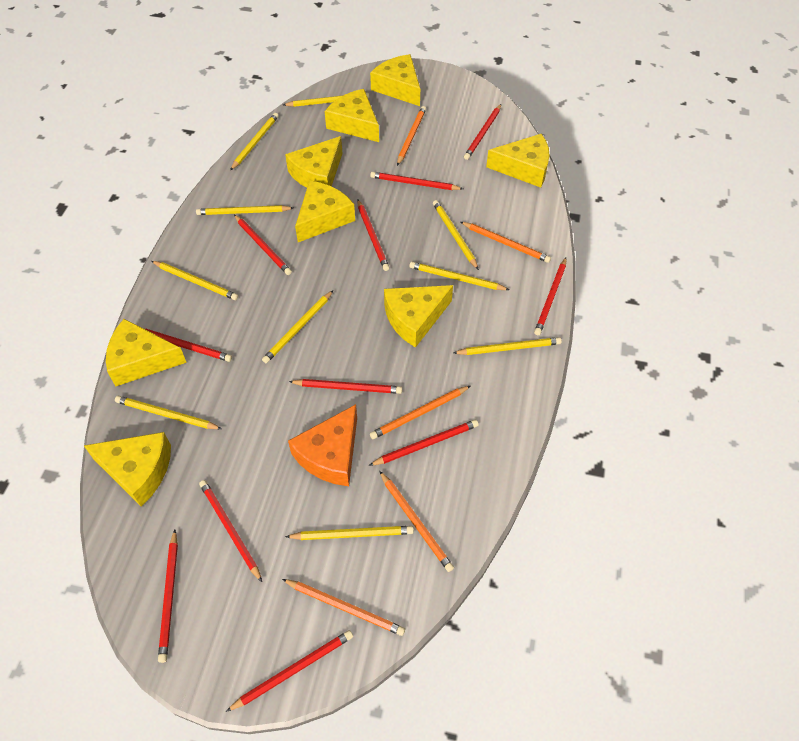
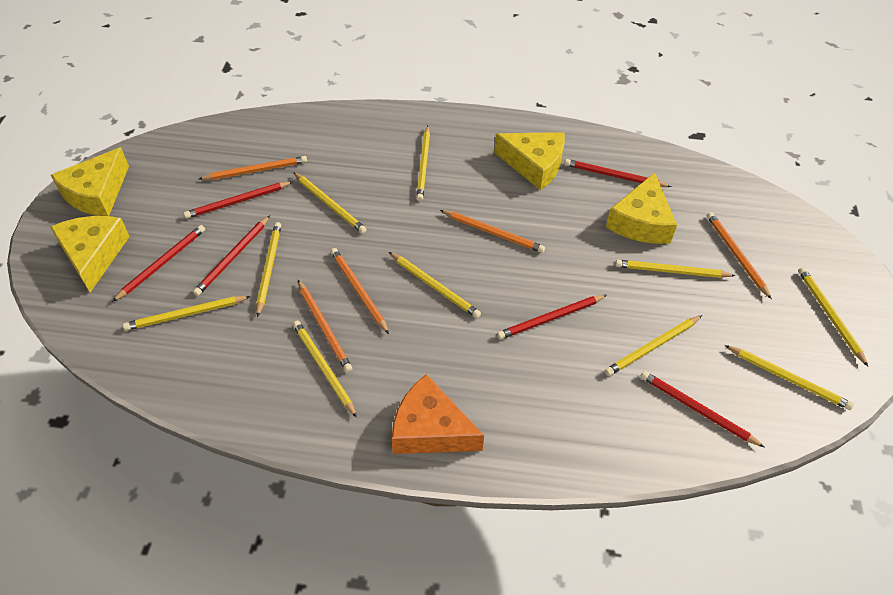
red pencil: 11 -> 6
yellow cheese: 8 -> 4

